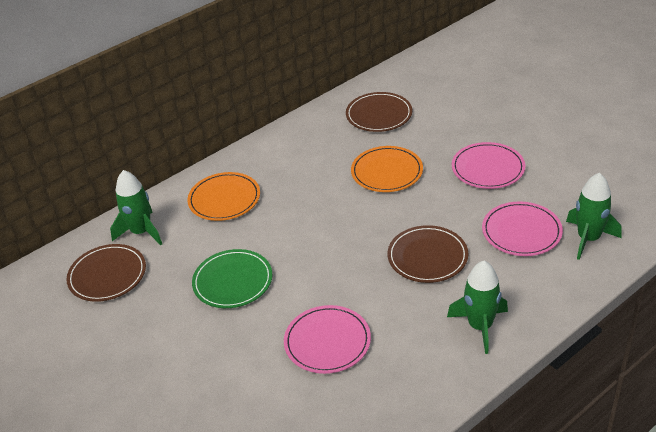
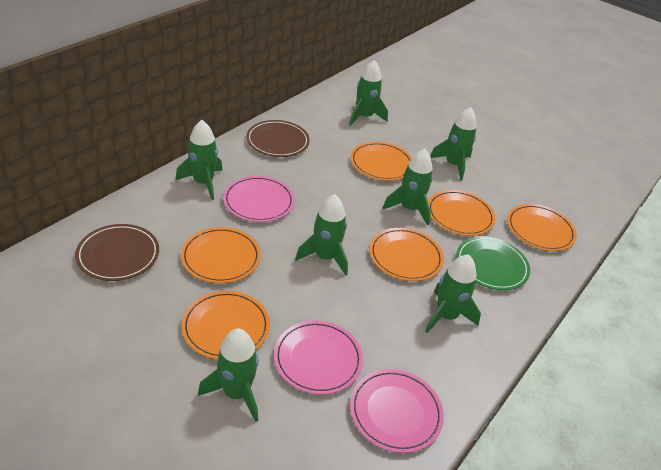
brown plate: 3 -> 2
green rocket: 3 -> 7
orange plate: 2 -> 6

